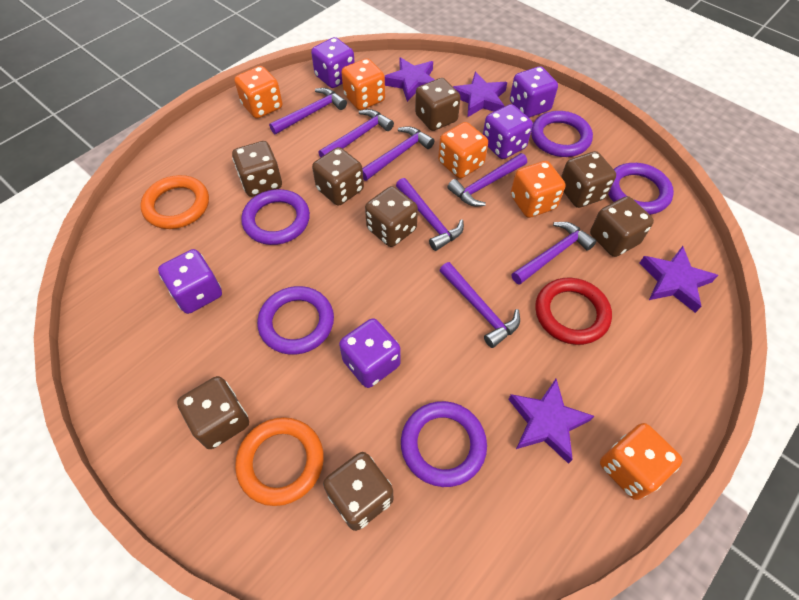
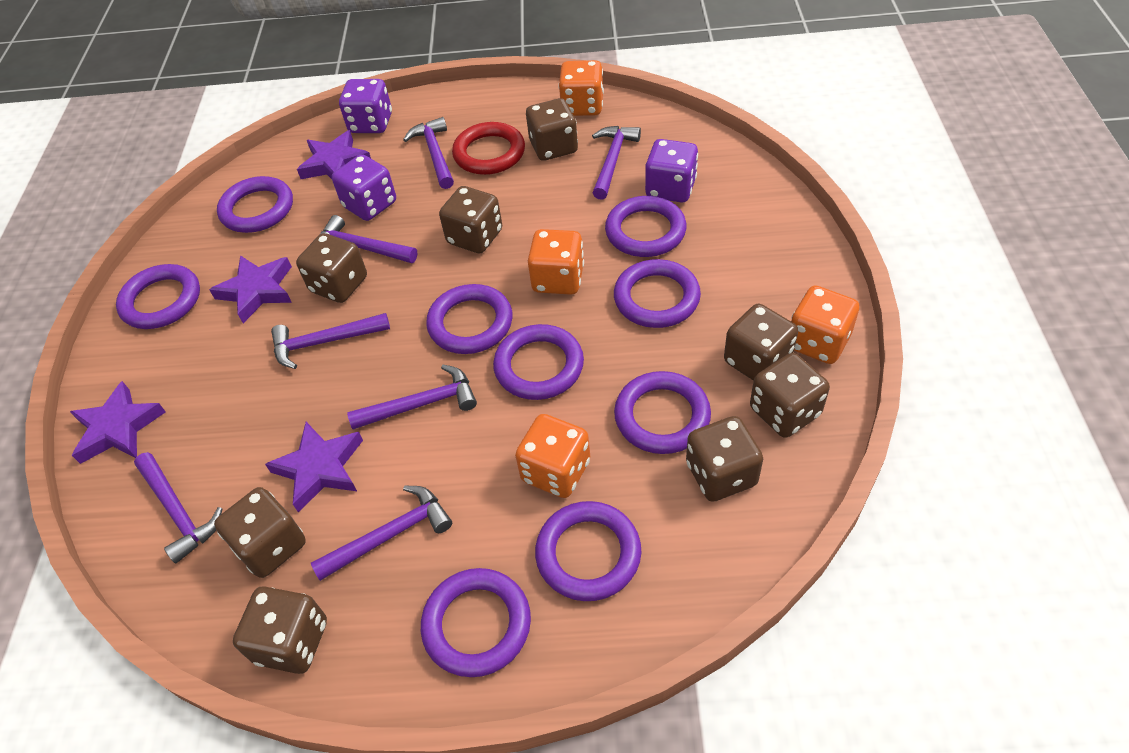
orange dice: 5 -> 4
orange ring: 2 -> 0
purple dice: 5 -> 3
purple ring: 5 -> 9

